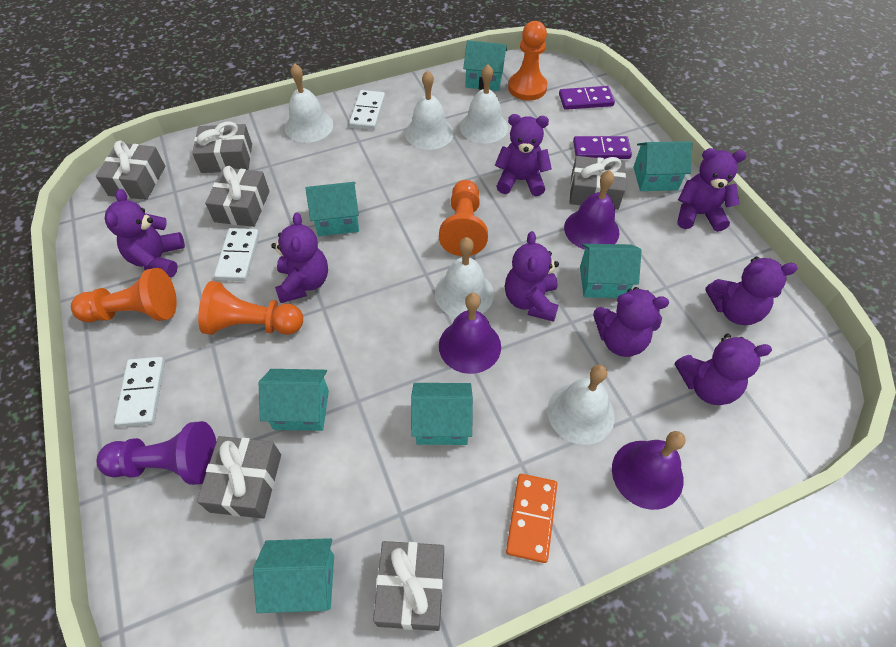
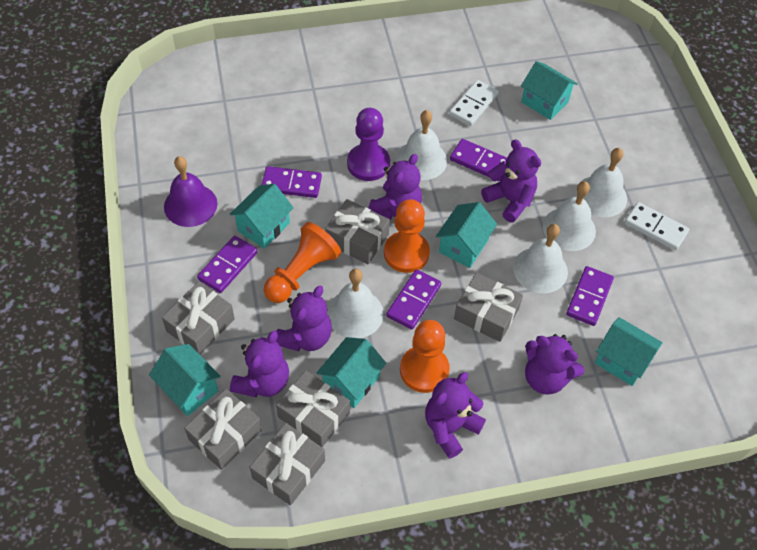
orange domino: 1 -> 0
orange pawn: 4 -> 3
purple bell: 3 -> 1
purple domino: 2 -> 5
purple teddy bear: 8 -> 6
turquoise house: 7 -> 6
white domino: 3 -> 2

